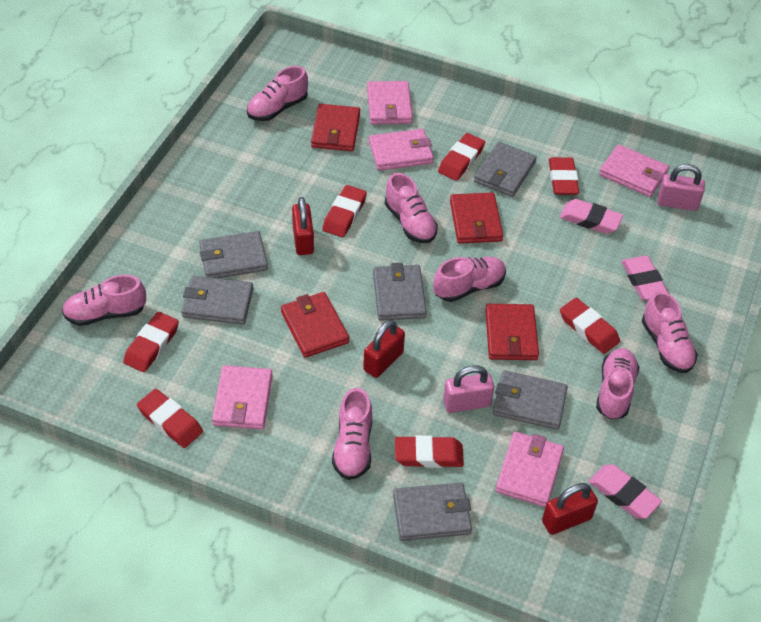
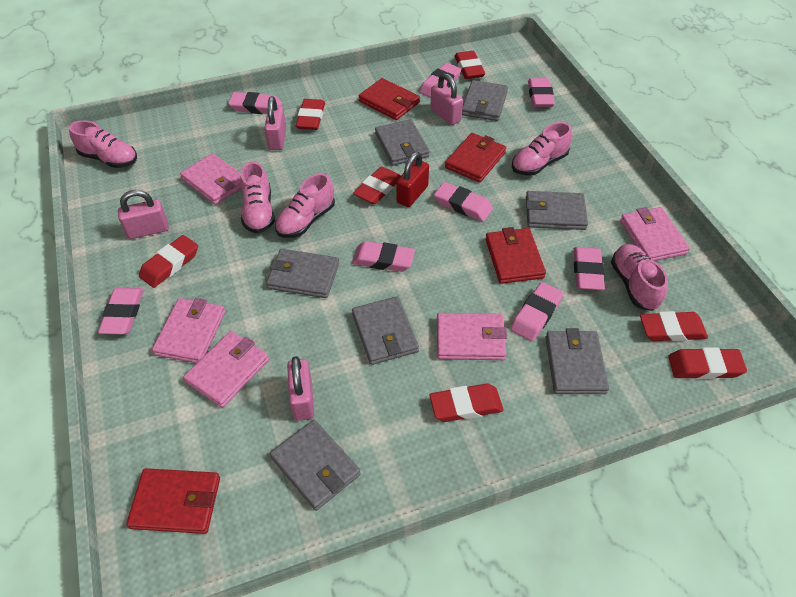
grey wallet: 6 -> 7
pink eraser: 3 -> 8
pink padlock: 2 -> 4
pink shoe: 7 -> 5
red padlock: 3 -> 1

